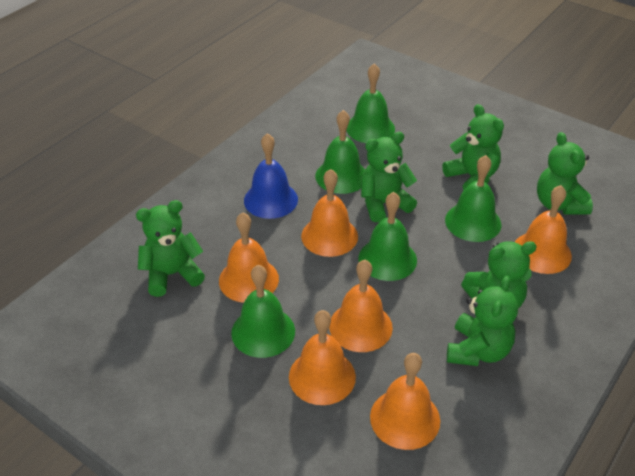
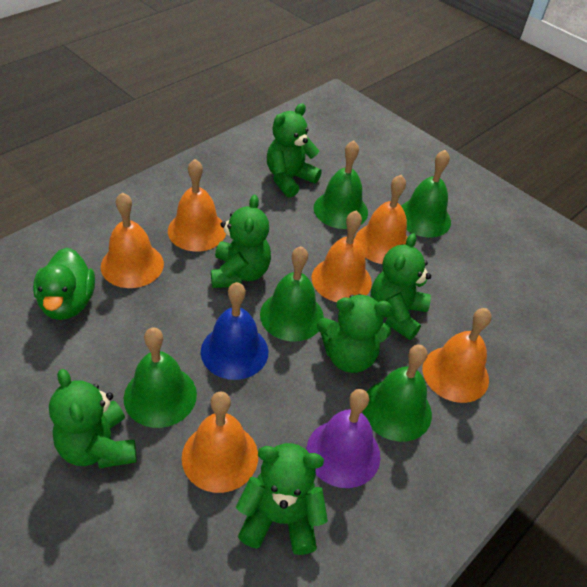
green duck: 0 -> 1
purple bell: 0 -> 1

